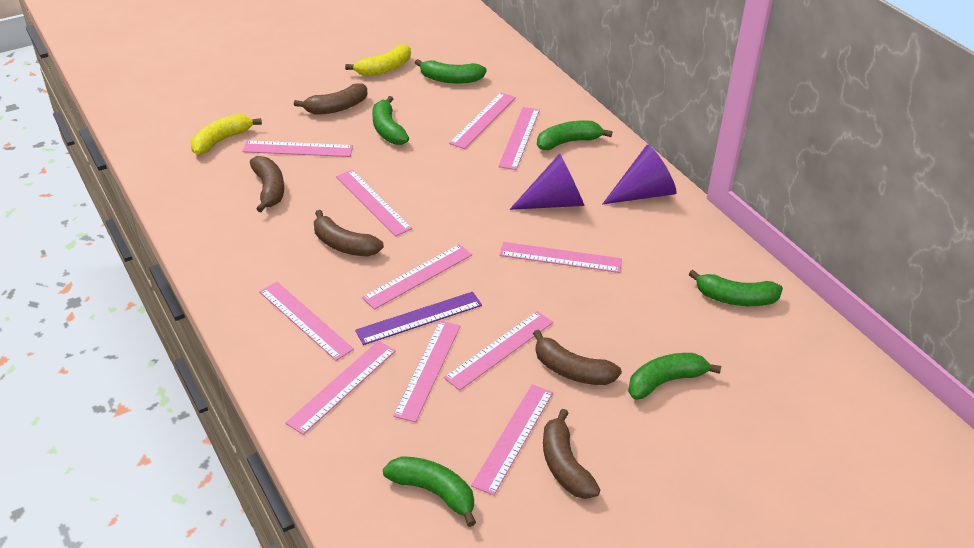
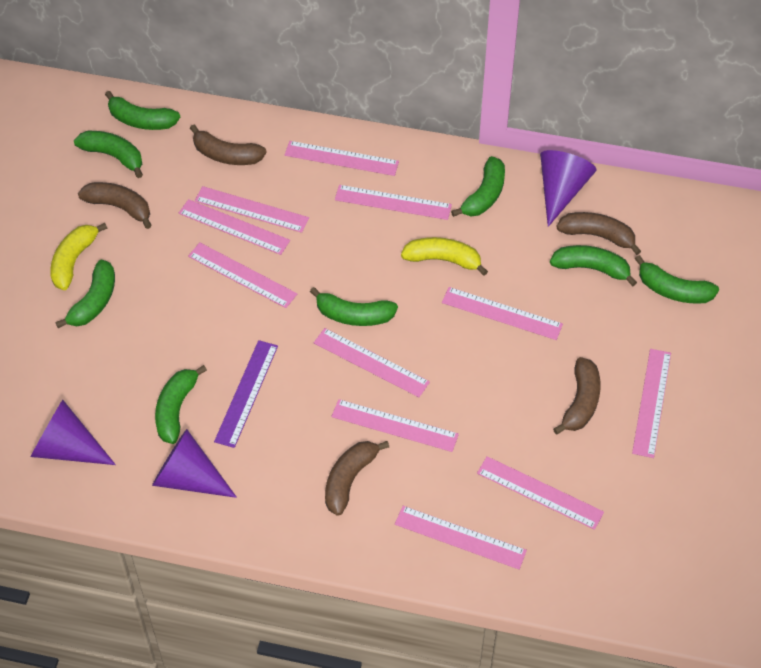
green banana: 6 -> 8
purple cone: 2 -> 3

